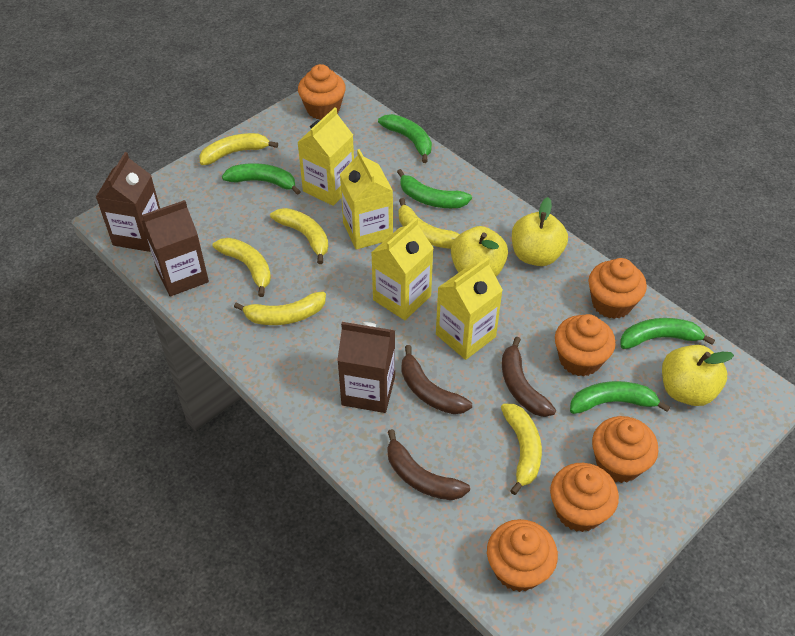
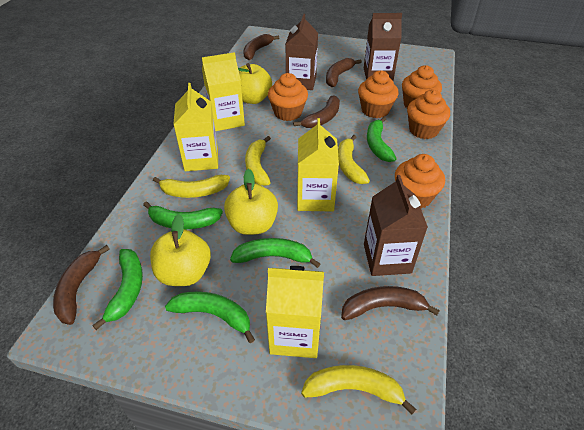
brown banana: 3 -> 5
orange cupcake: 6 -> 5
yellow banana: 6 -> 4

